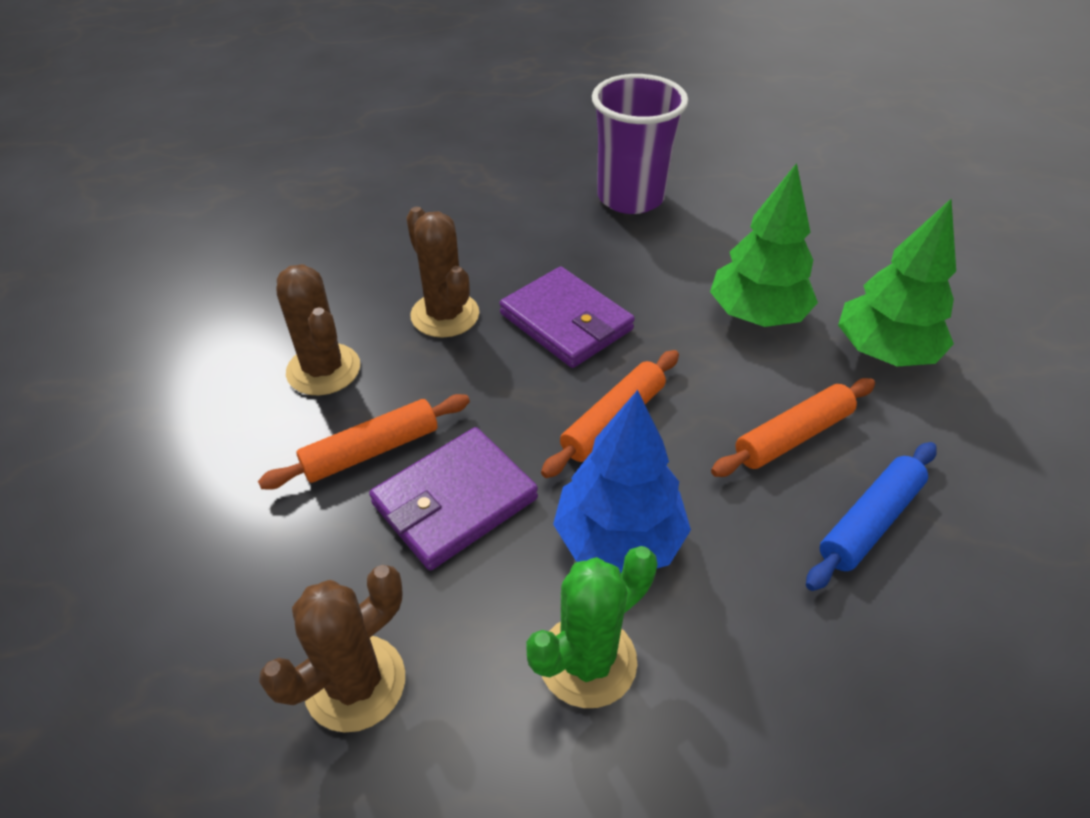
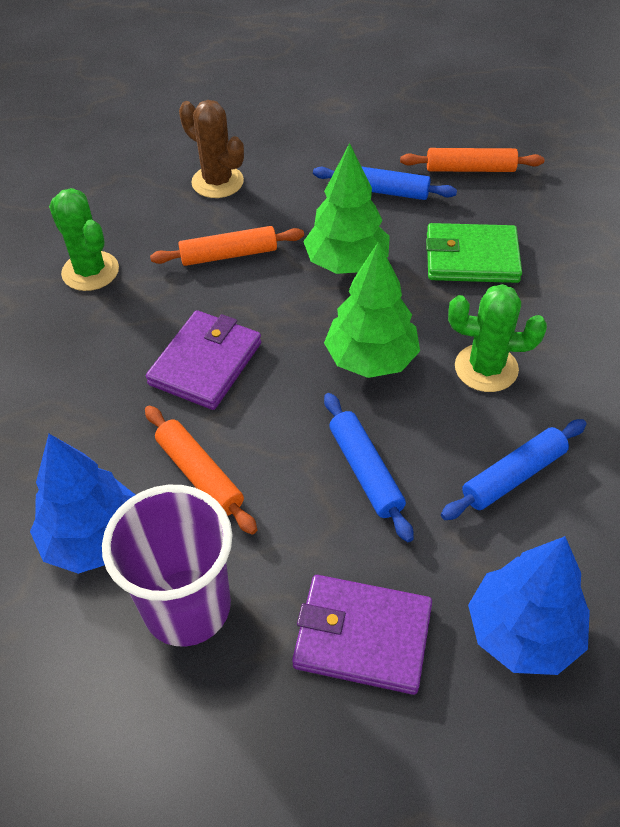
blue rolling pin: 1 -> 3
blue tree: 1 -> 2
brown cactus: 3 -> 1
green cactus: 1 -> 2
green wallet: 0 -> 1

